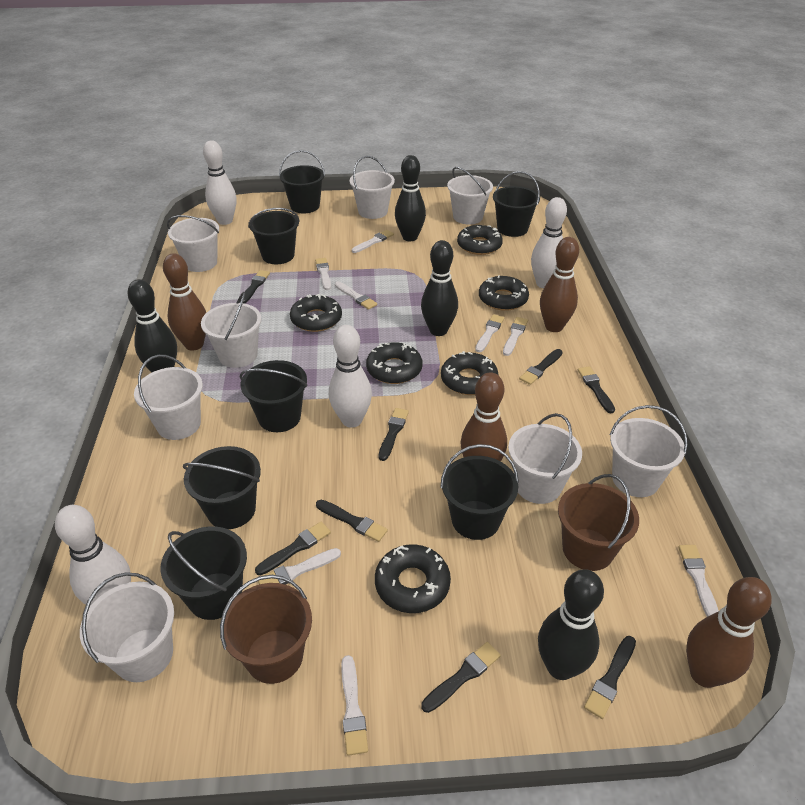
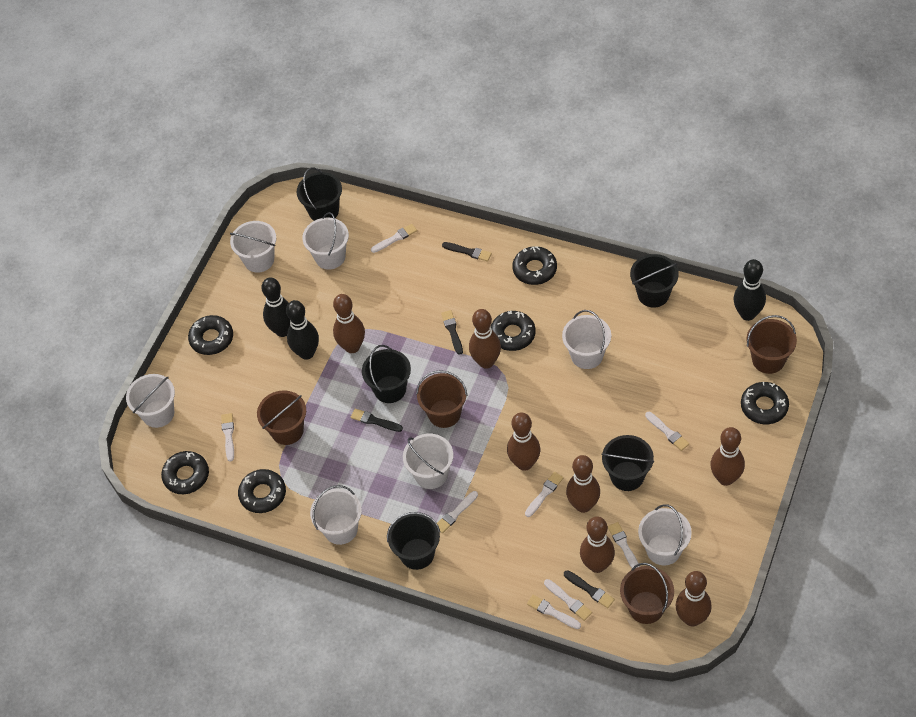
black bowling pin: 4 -> 3
black brush: 8 -> 4
black bucket: 7 -> 5
brown bowling pin: 4 -> 7
brown bucket: 2 -> 4
white bowling pin: 4 -> 0
white bucket: 8 -> 7

